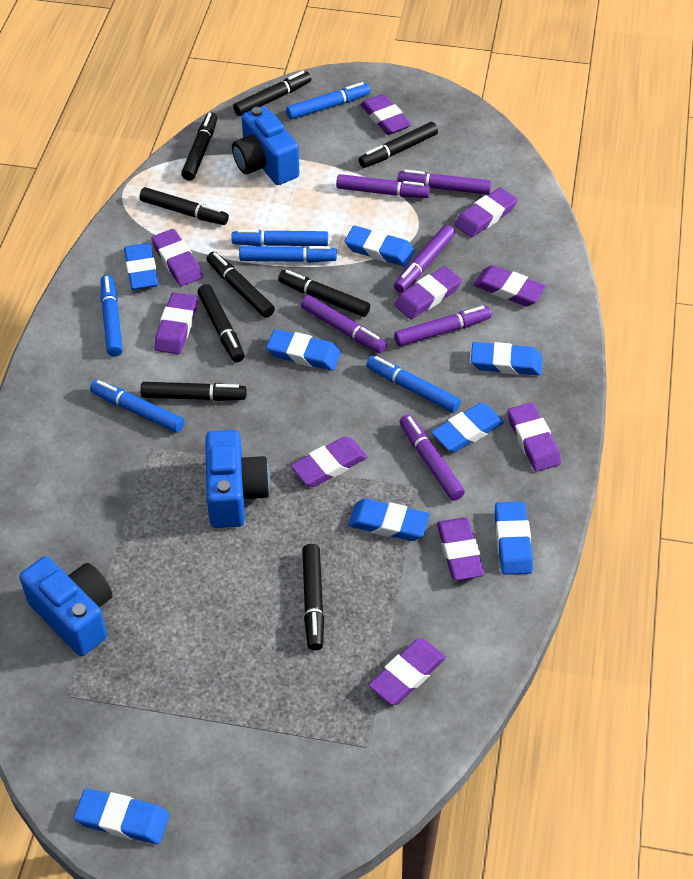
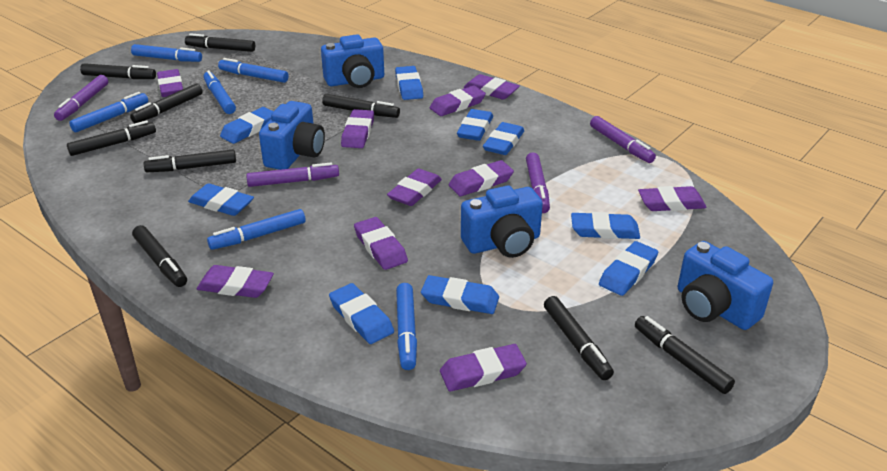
blue camera: 3 -> 4
blue eraser: 8 -> 9
purple marker: 6 -> 4

